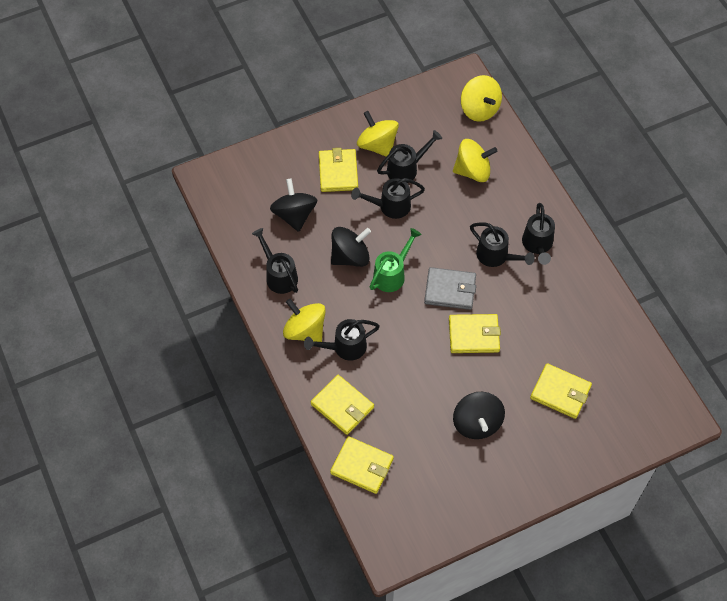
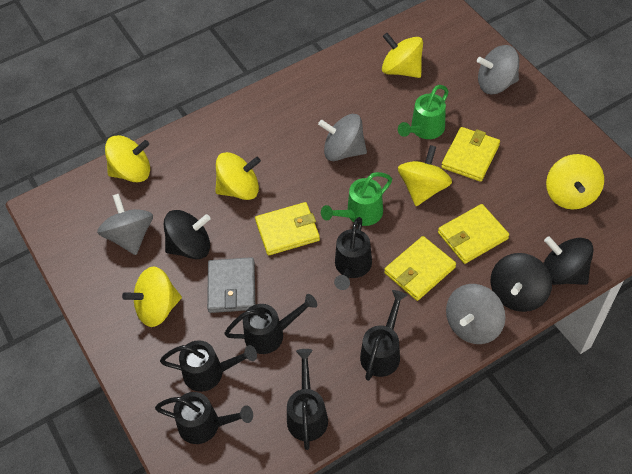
green watering can: 1 -> 2
grey spinning top: 0 -> 4
yellow spinning top: 4 -> 6
yellow wallet: 5 -> 4

